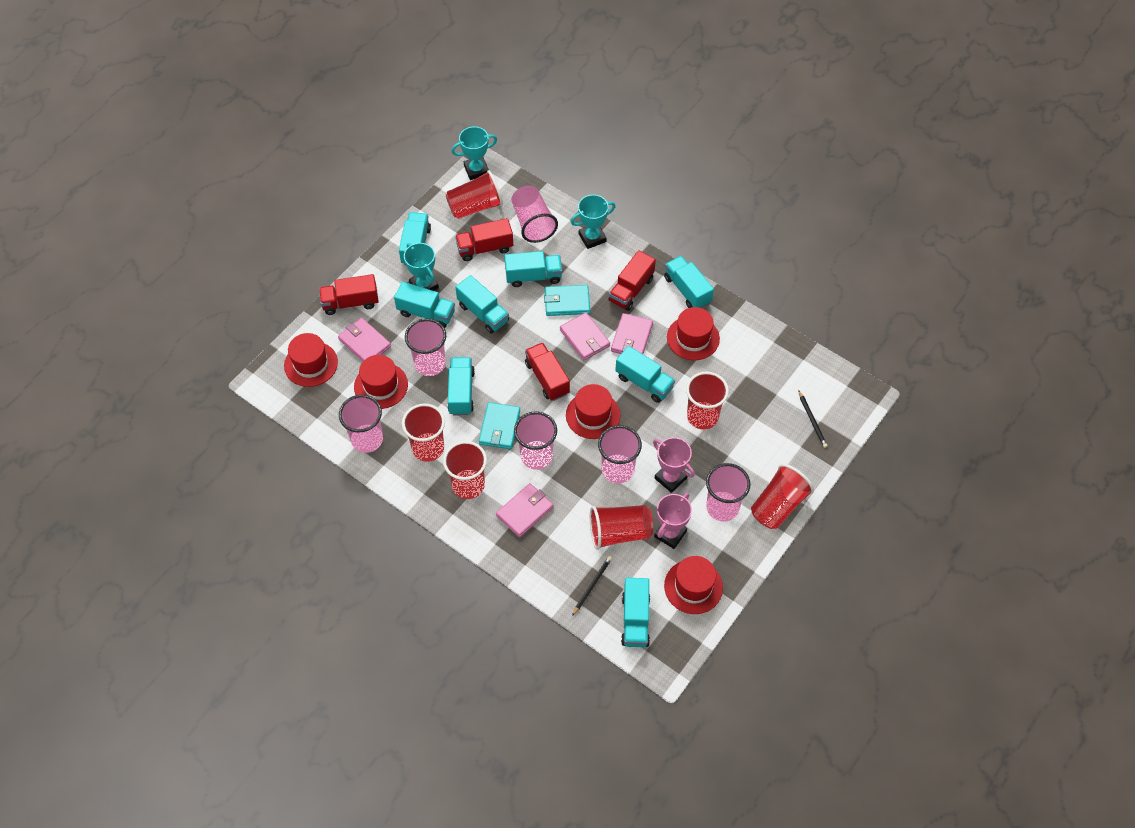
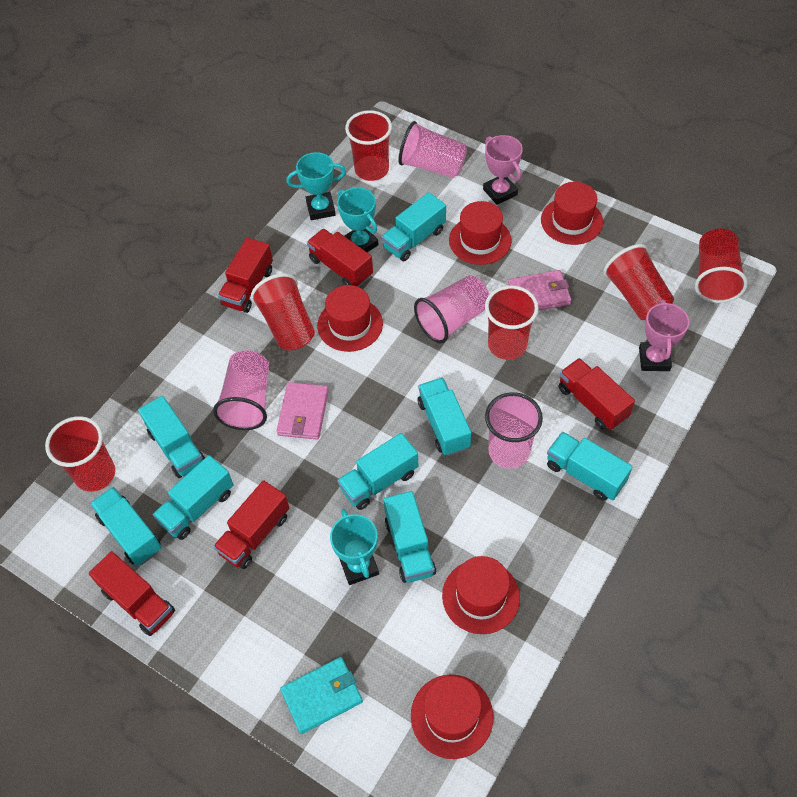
black pencil: 2 -> 0
pink cup: 6 -> 4
pink wallet: 4 -> 2
red truck: 4 -> 5
turquoise wallet: 2 -> 1

